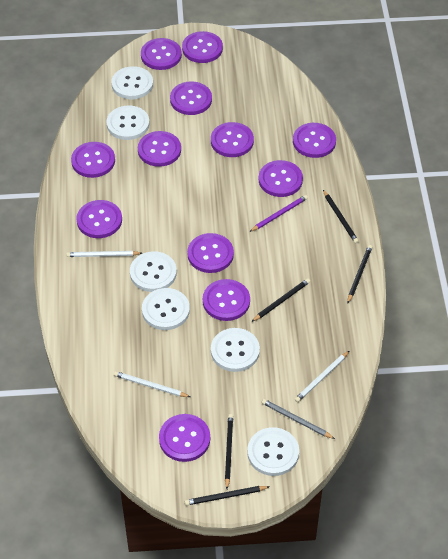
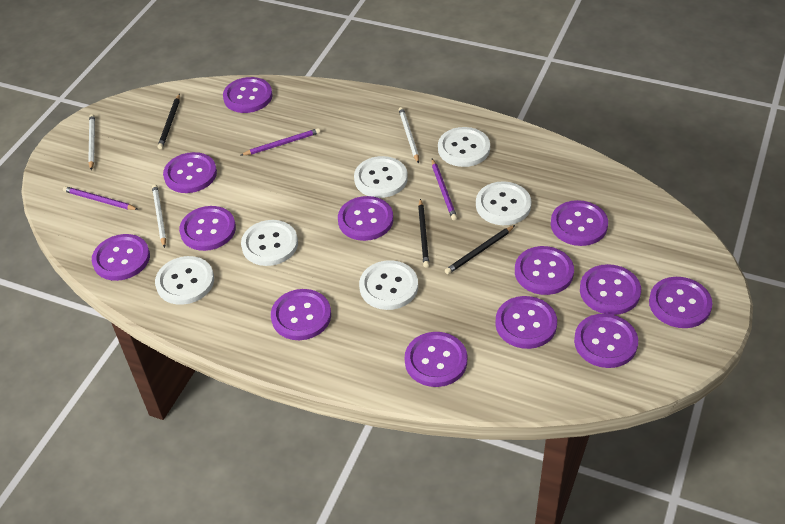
black pencil: 5 -> 3
grey pencil: 1 -> 0
purple button: 12 -> 13
purple pencil: 1 -> 3

